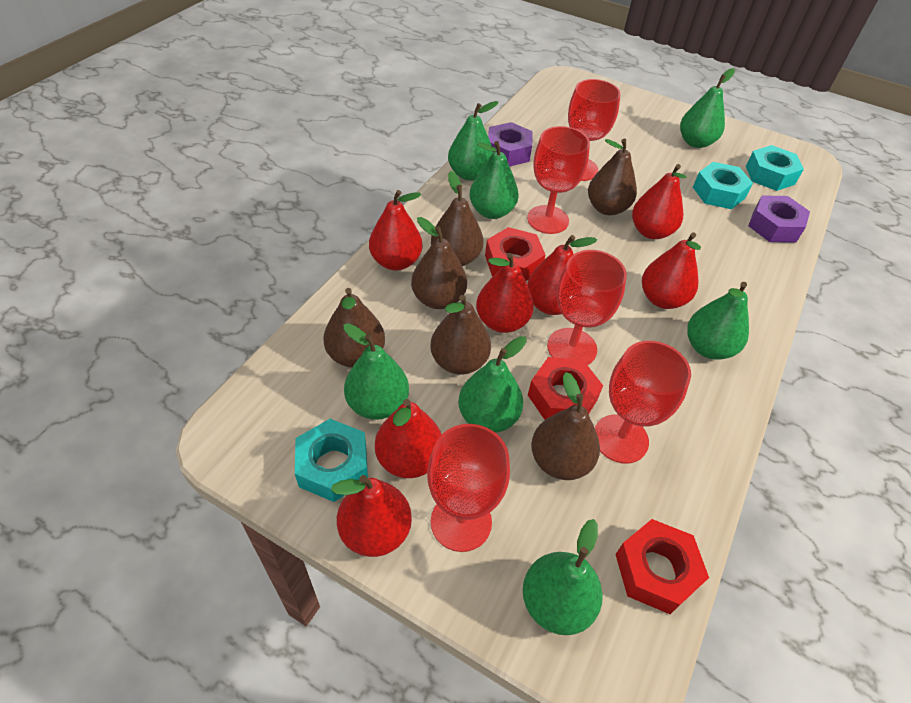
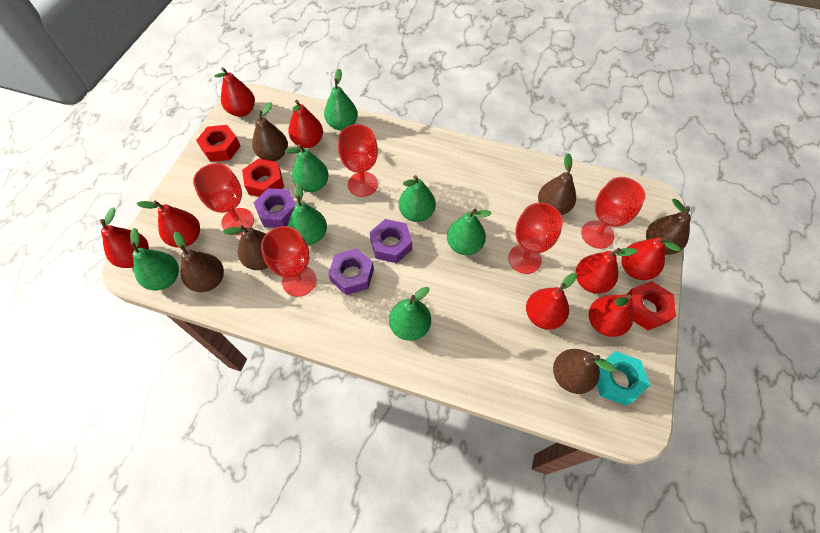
purple nut: 2 -> 3
red pear: 7 -> 8
turquoise nut: 3 -> 1

